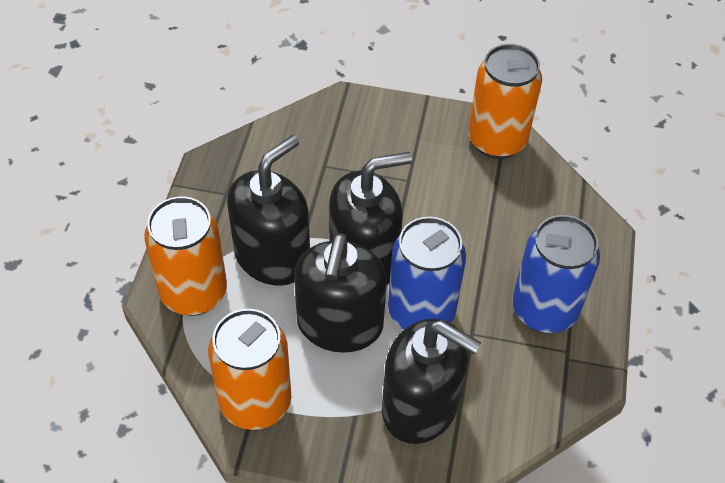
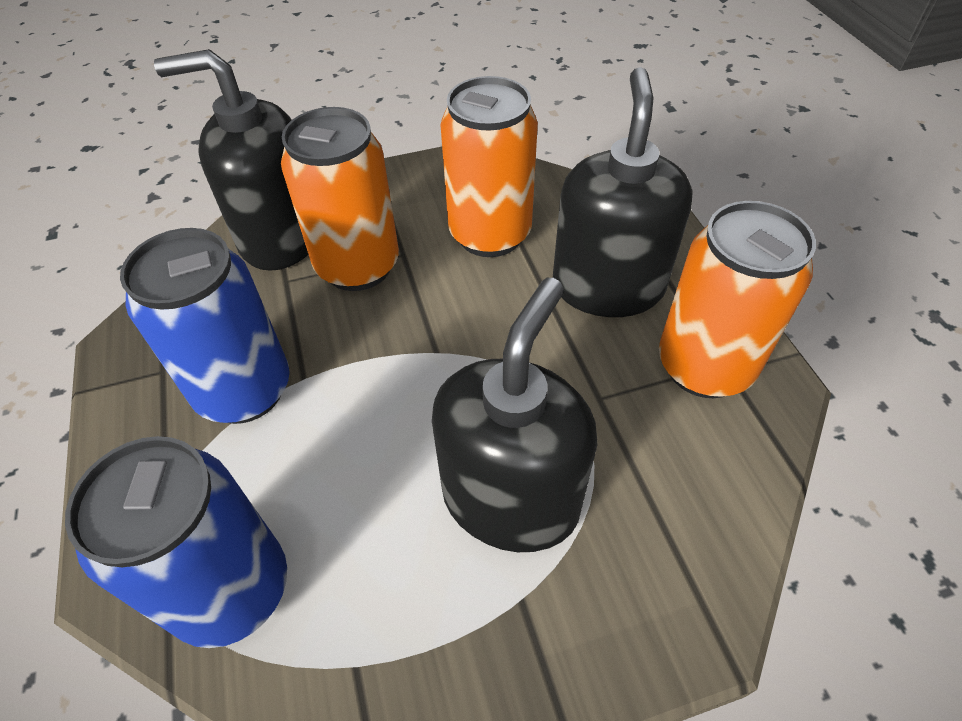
black soap dispenser: 4 -> 3

